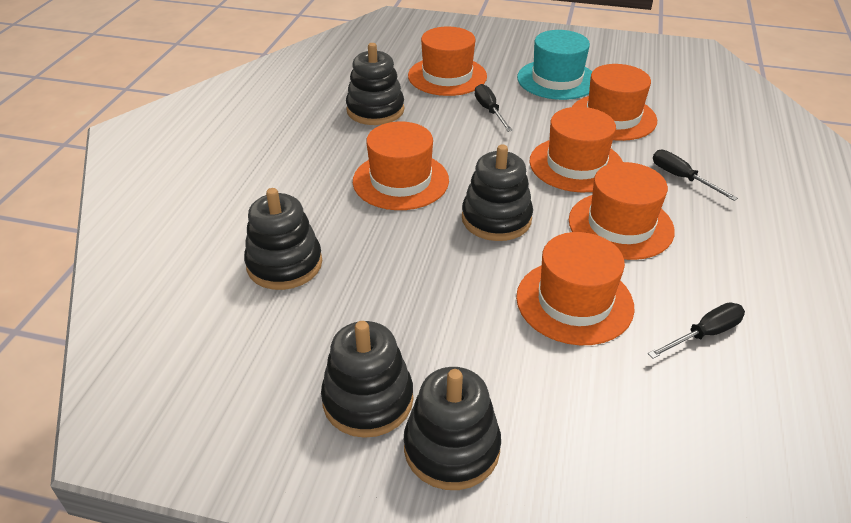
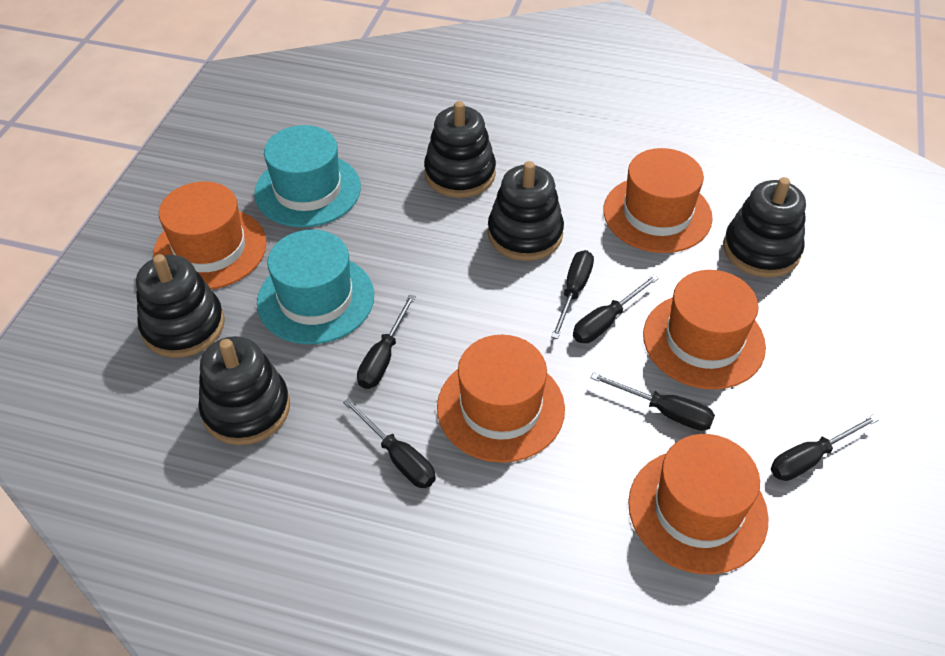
black screwdriver: 3 -> 6
orange hat: 6 -> 5
turquoise hat: 1 -> 2

